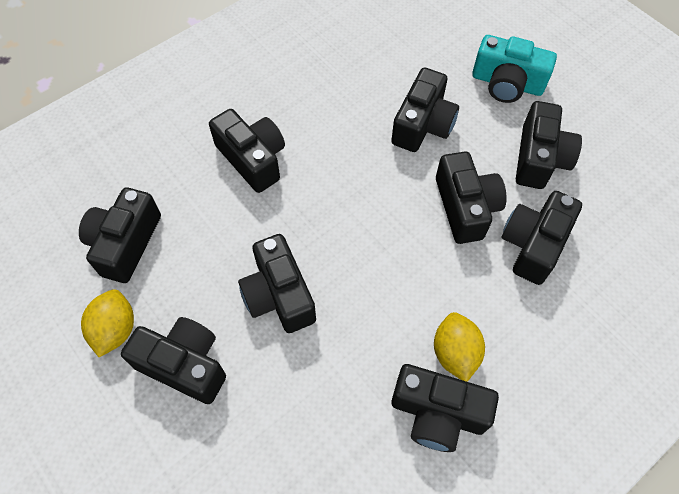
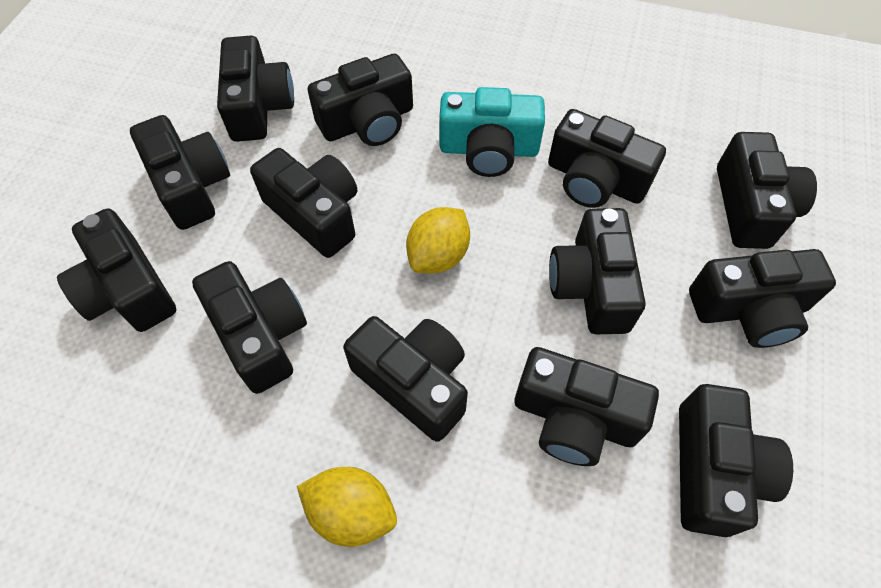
black camera: 9 -> 13

